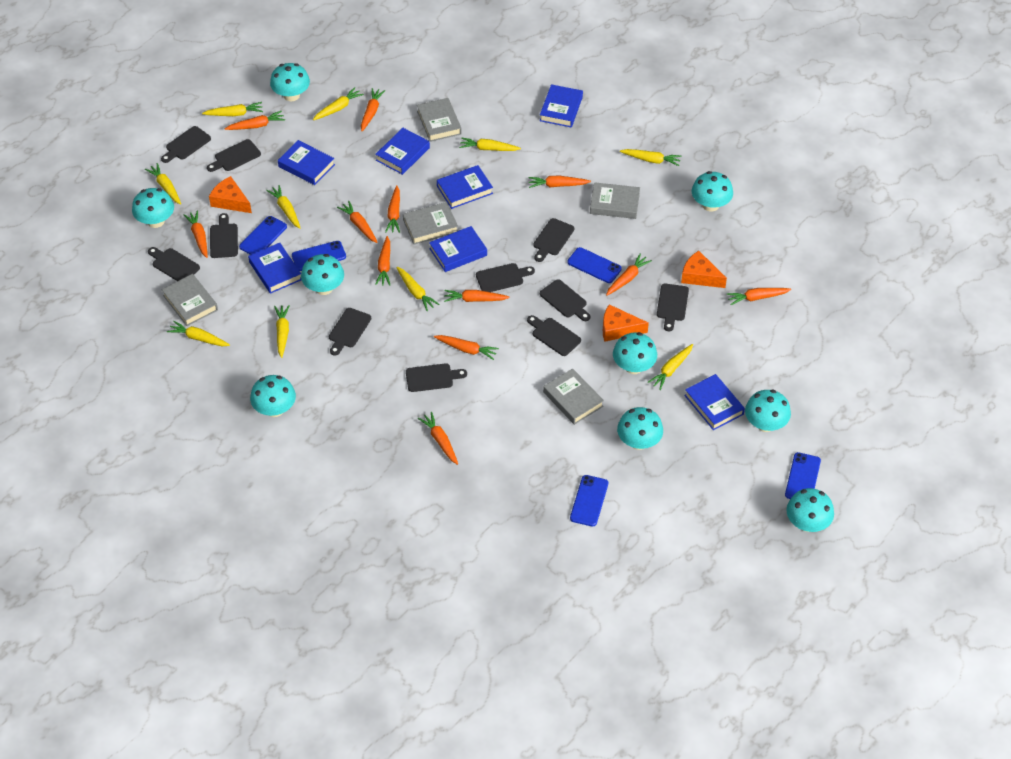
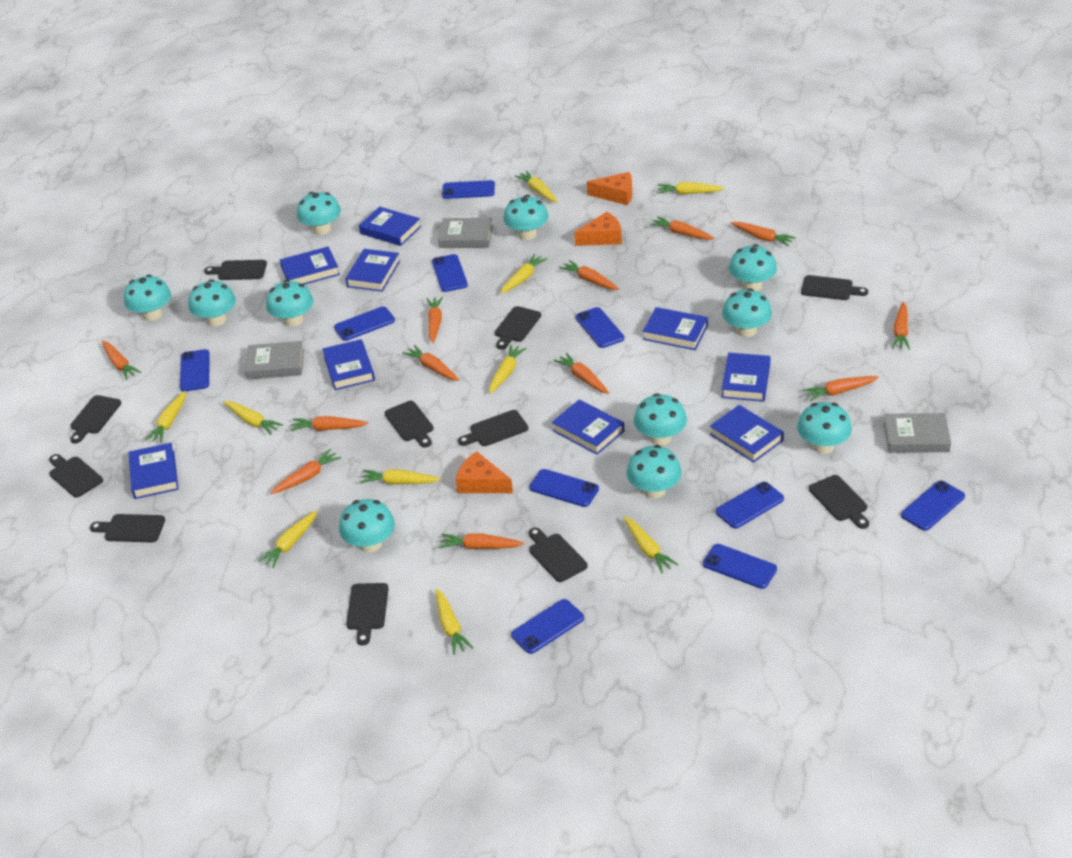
blue book: 7 -> 9
blue phone: 5 -> 10
grey book: 5 -> 3
turquoise mushroom: 9 -> 11

